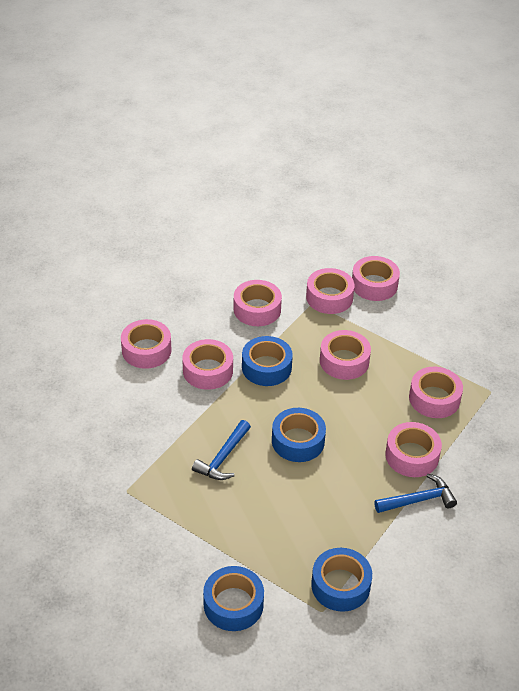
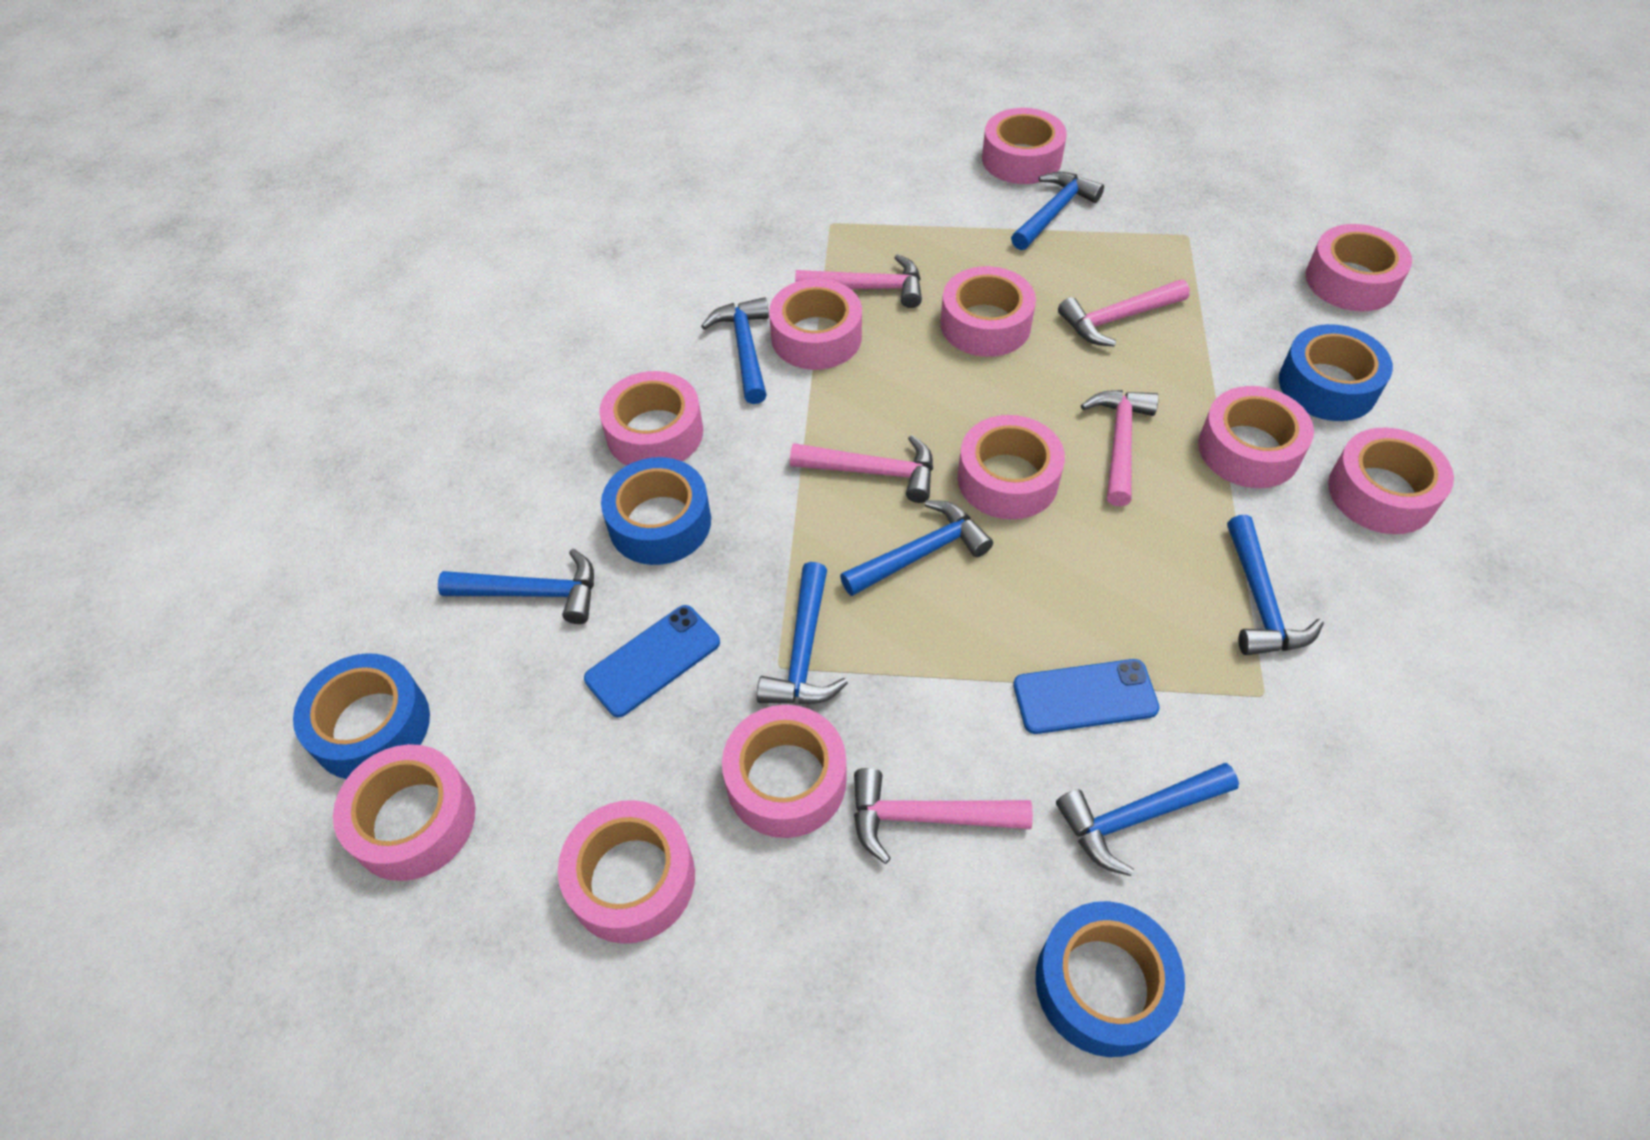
blue hammer: 2 -> 7
blue phone: 0 -> 2
pink hammer: 0 -> 5
pink tape: 8 -> 11

